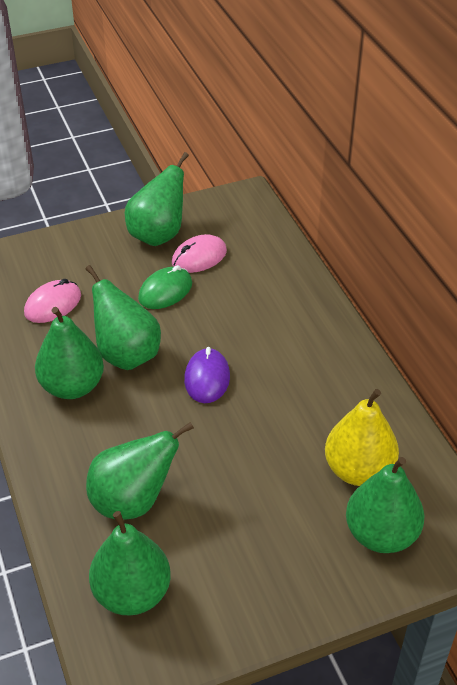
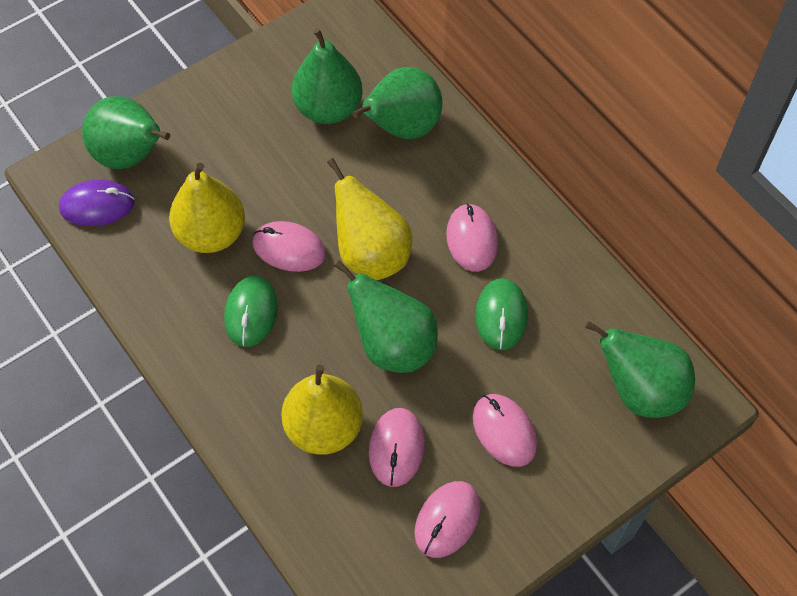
green mouse: 1 -> 2
green pear: 6 -> 5
pink mouse: 2 -> 5
yellow pear: 1 -> 3

